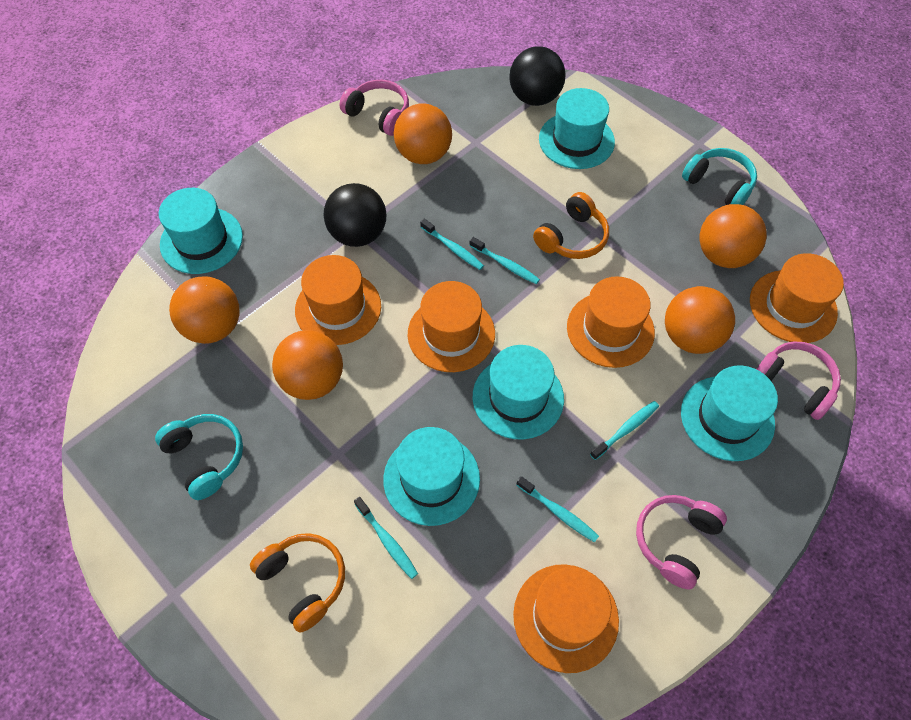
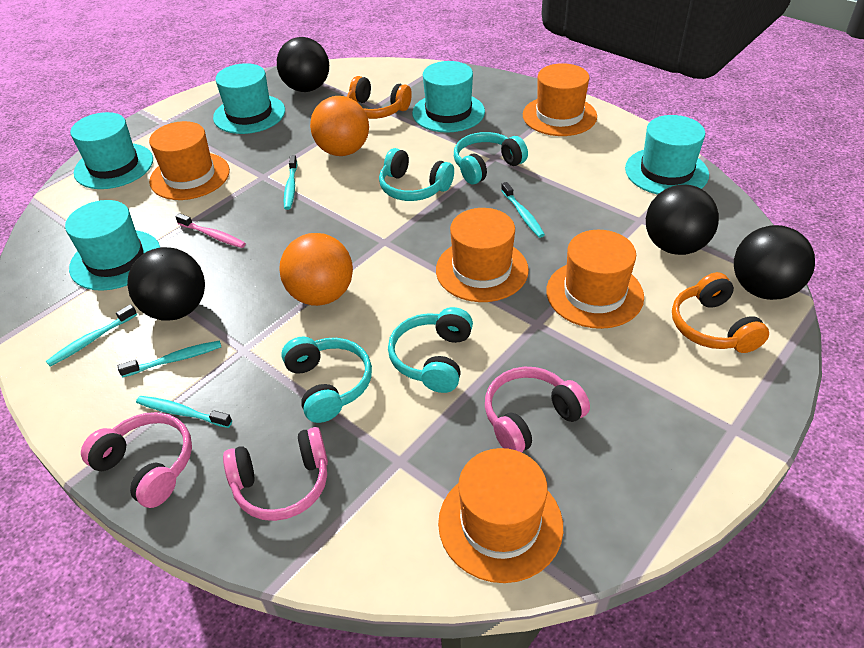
black ball: 2 -> 4
orange ball: 5 -> 2
pink toothbrush: 0 -> 1
turquoise headphones: 2 -> 4

